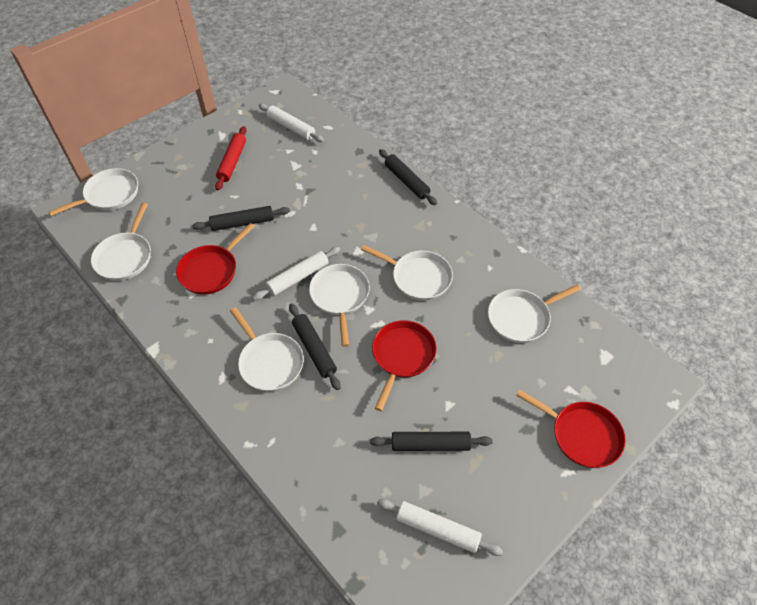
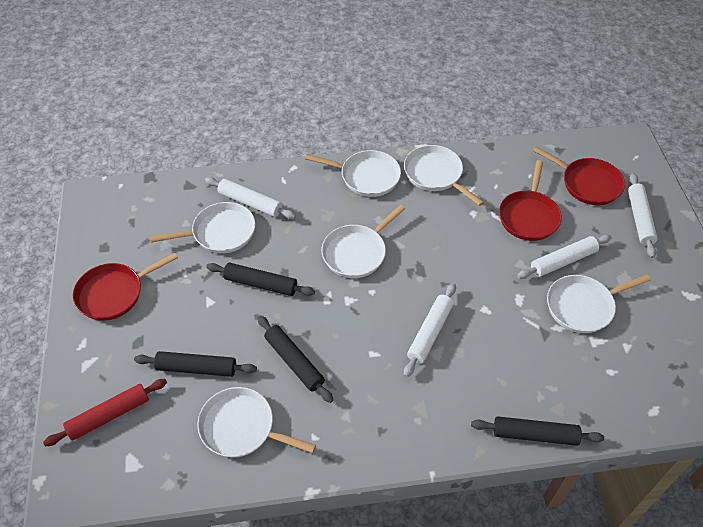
white rolling pin: 3 -> 4

